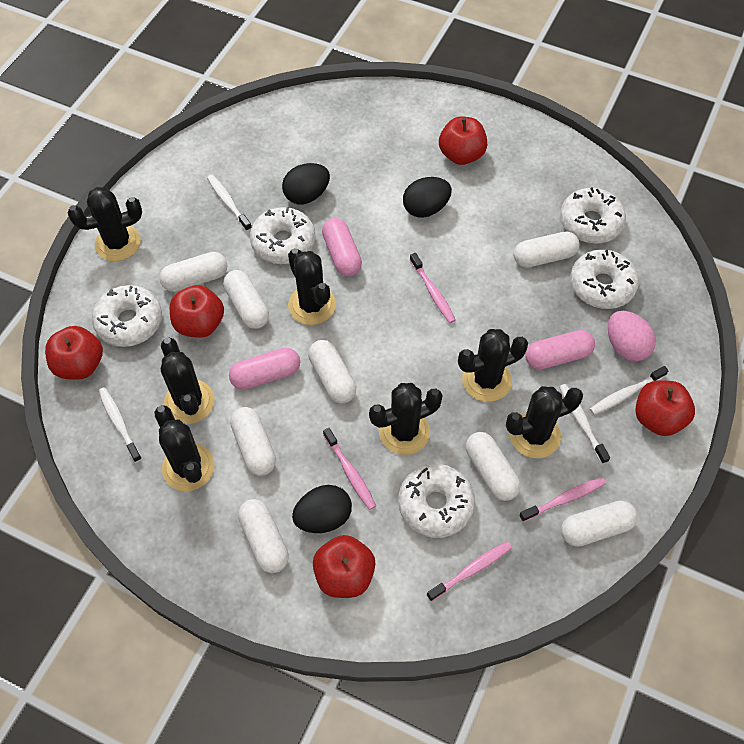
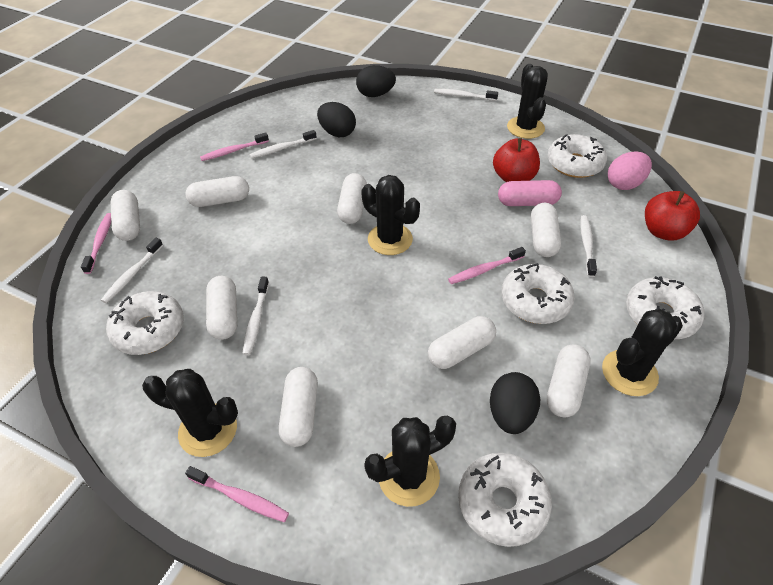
black cactus: 7 -> 5
pink capsule: 3 -> 1
red apple: 5 -> 2
white toothbrush: 4 -> 5

